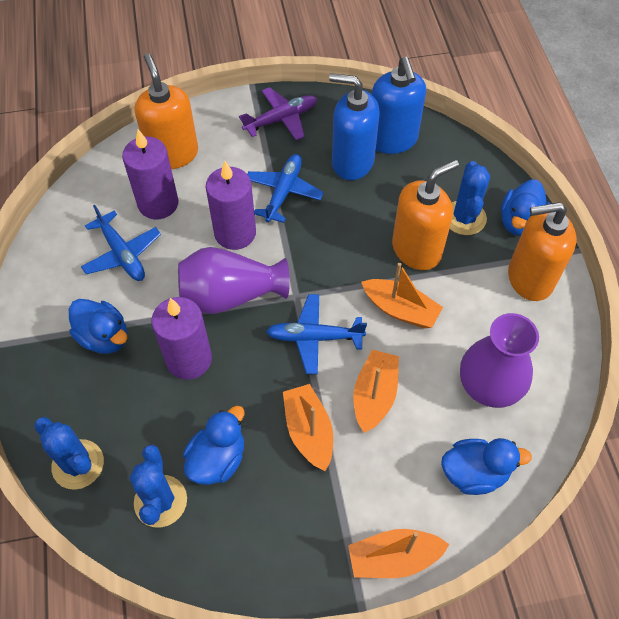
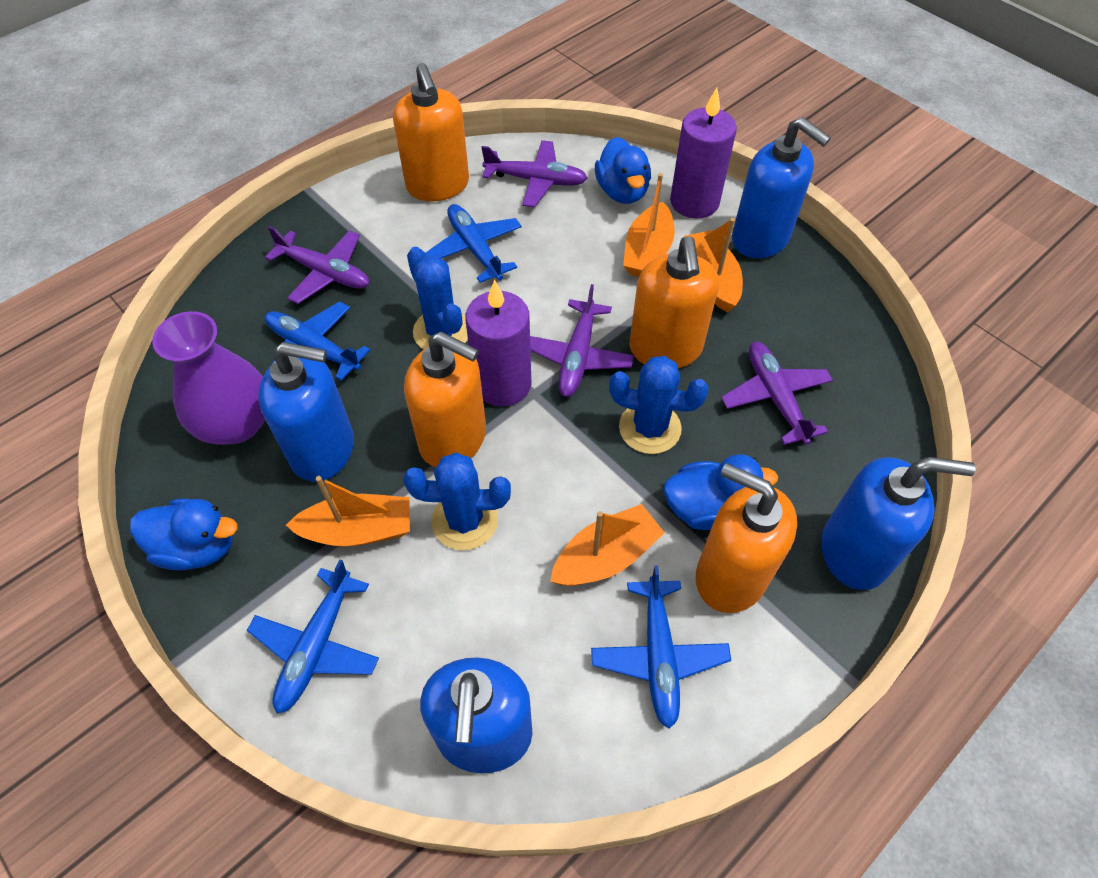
blue duck: 4 -> 3
blue plane: 3 -> 4
blue soap dispenser: 2 -> 4
orange soap dispenser: 3 -> 4
purple candle: 3 -> 2
purple plane: 1 -> 4
purple vase: 2 -> 1

